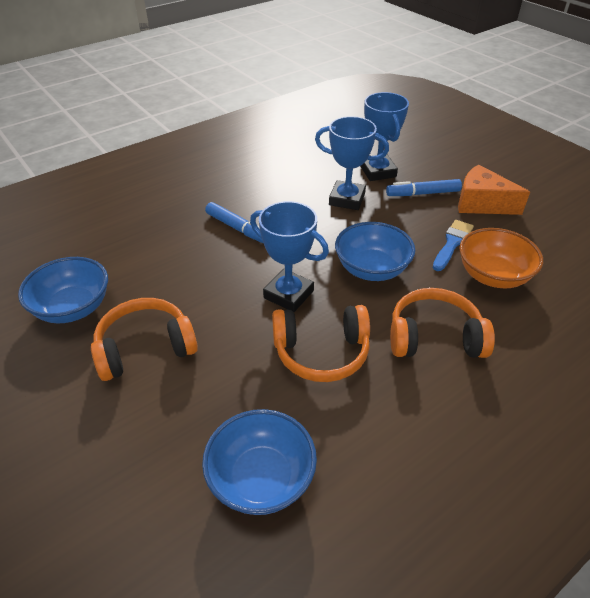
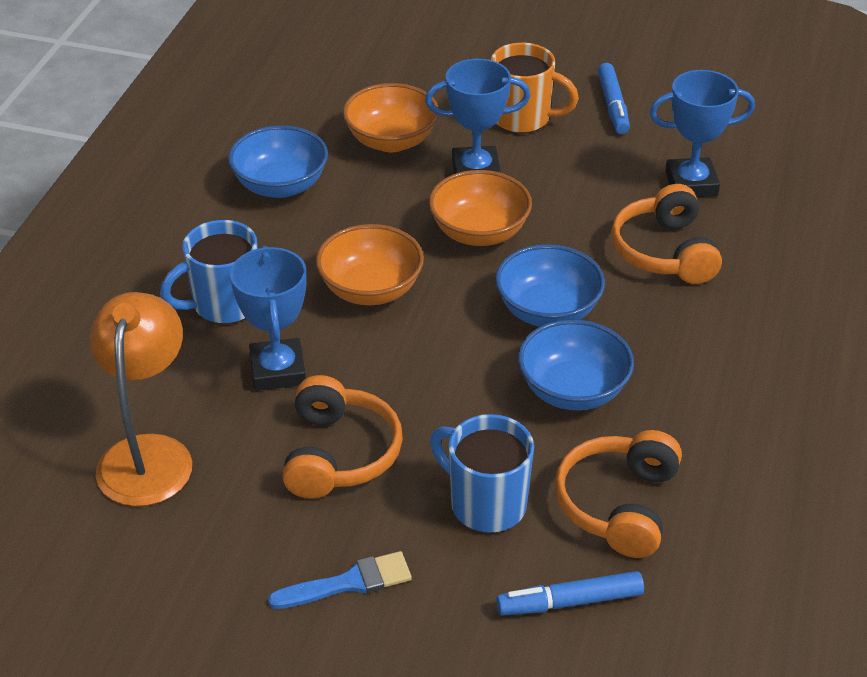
blue mug: 0 -> 2
orange bowl: 1 -> 3
orange cheese: 1 -> 0
orange lamp: 0 -> 1
orange mug: 0 -> 1

